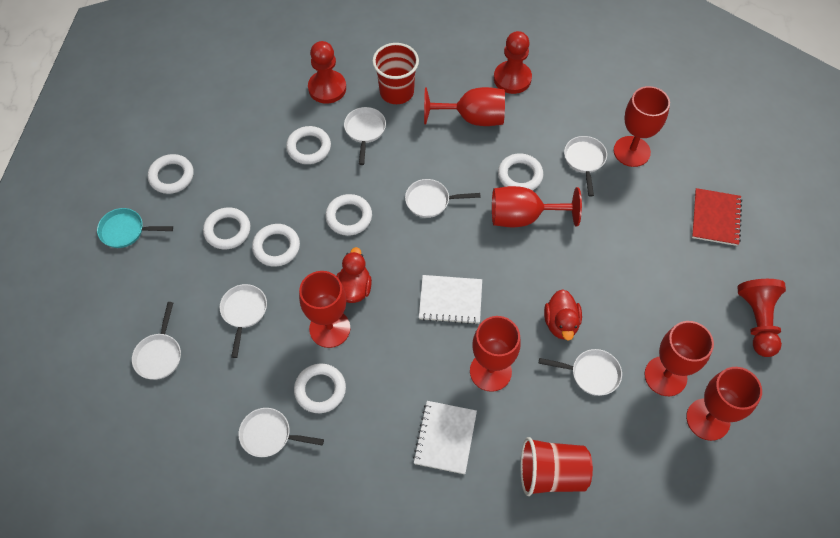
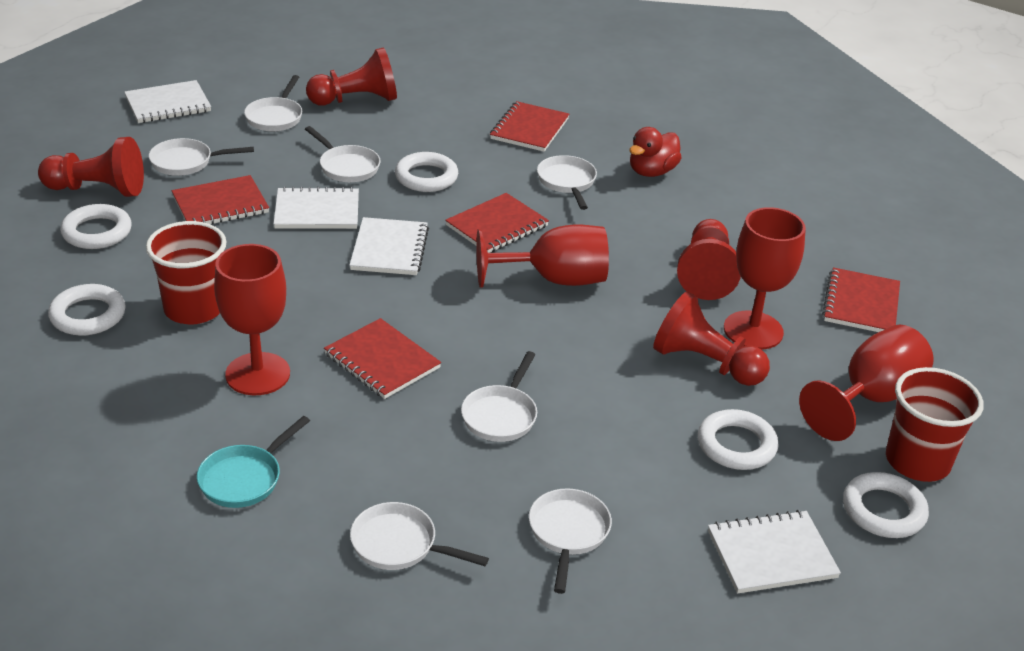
red duck: 2 -> 1
red goblet: 7 -> 4
red notebook: 1 -> 5
red pawn: 3 -> 4
white notebook: 2 -> 4
white ring: 7 -> 5

